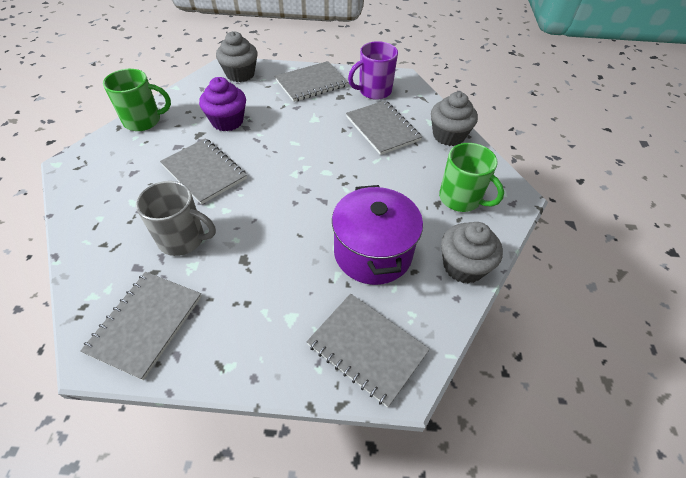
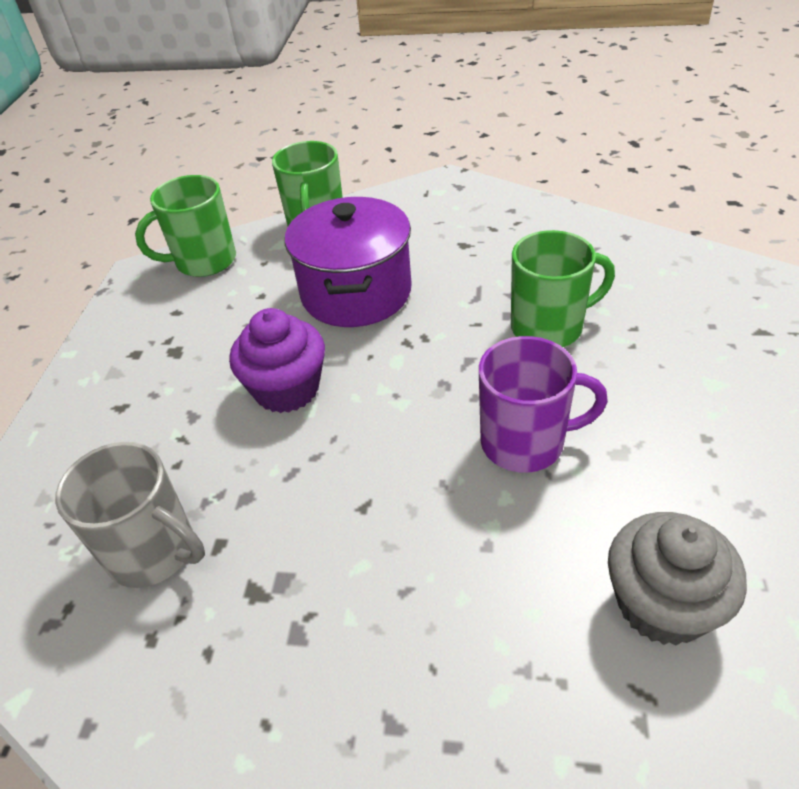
green mug: 2 -> 3
grey cupcake: 3 -> 1
grey notebook: 5 -> 0

